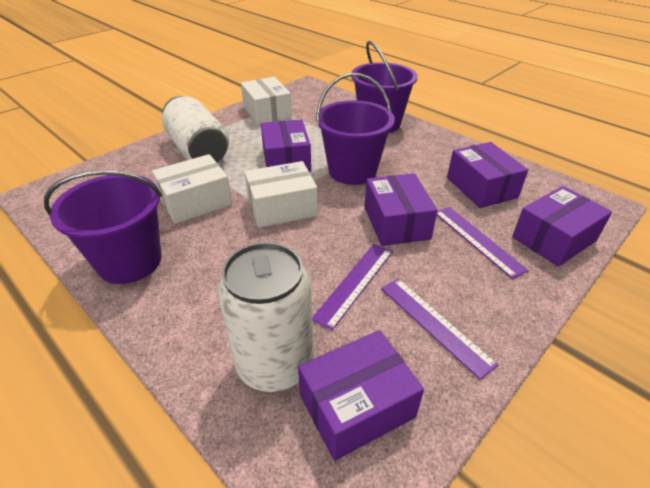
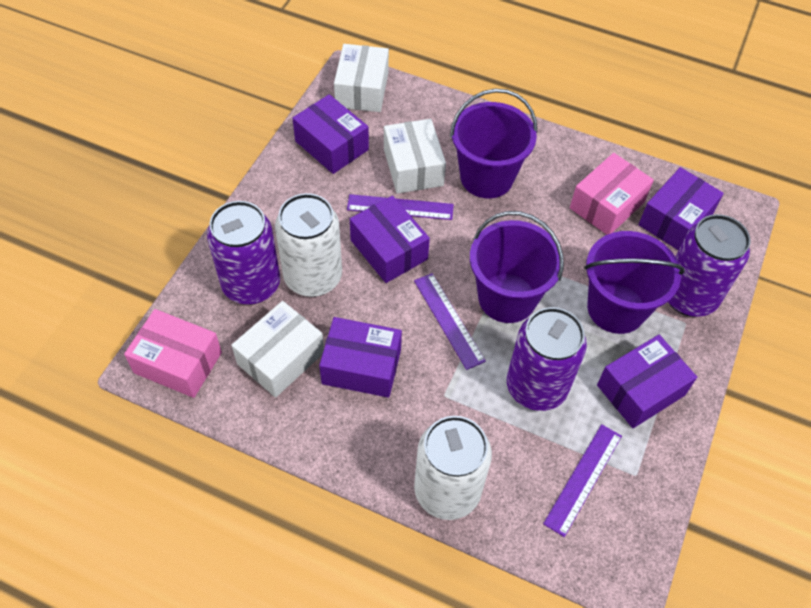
pink box: 0 -> 2
purple can: 0 -> 3

